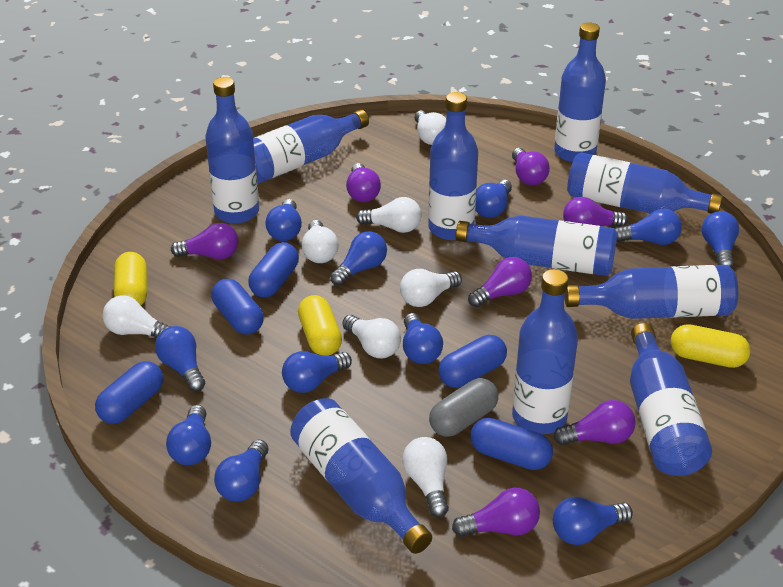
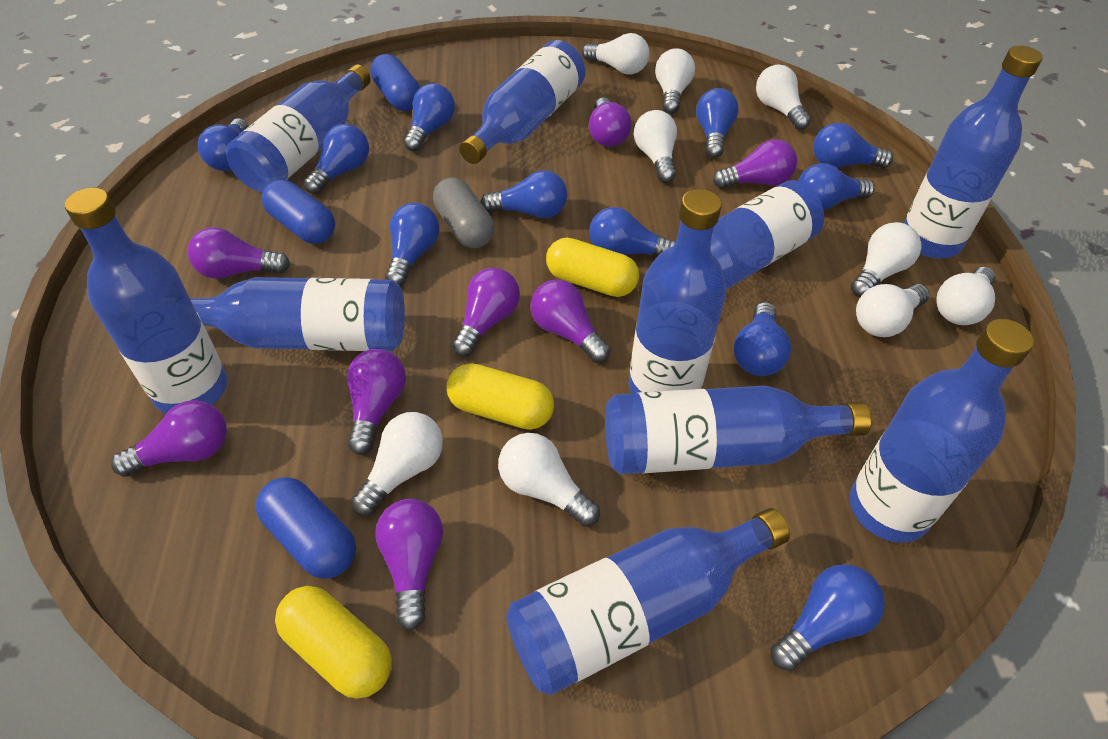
blue capsule: 5 -> 3
purple light bulb: 7 -> 8
white light bulb: 7 -> 9

